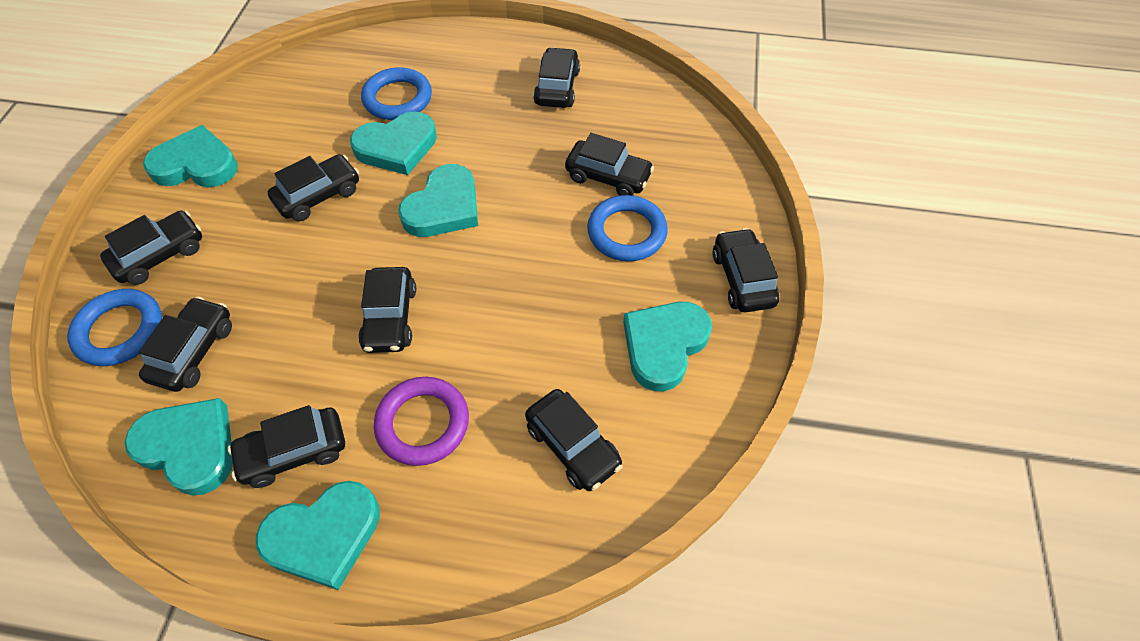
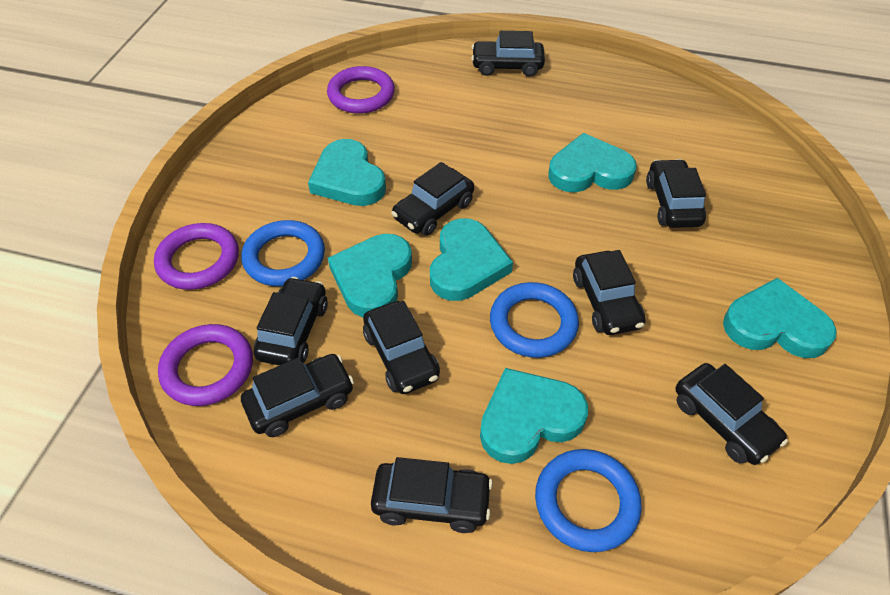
purple ring: 1 -> 3

